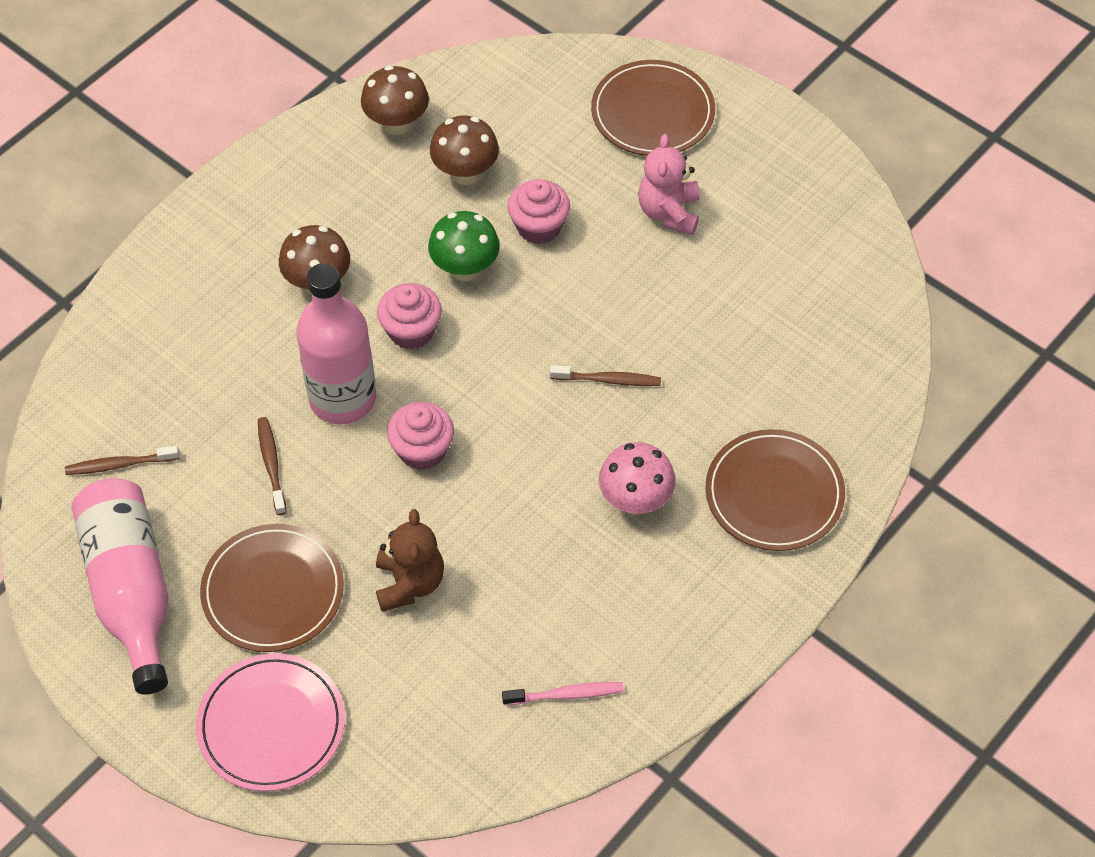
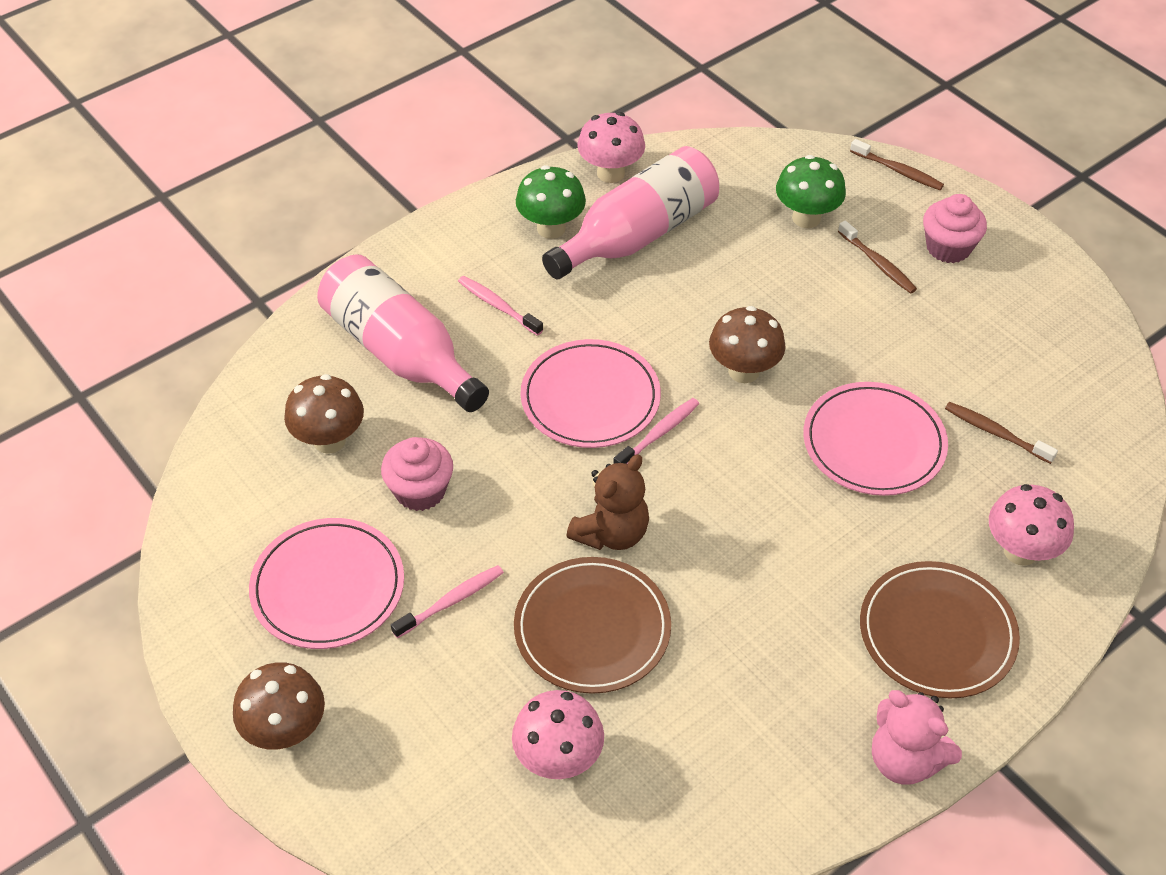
brown plate: 3 -> 2
green mushroom: 1 -> 2
pink cupcake: 3 -> 2
pink mushroom: 1 -> 3
pink plate: 1 -> 3
pink toothbrush: 1 -> 3

